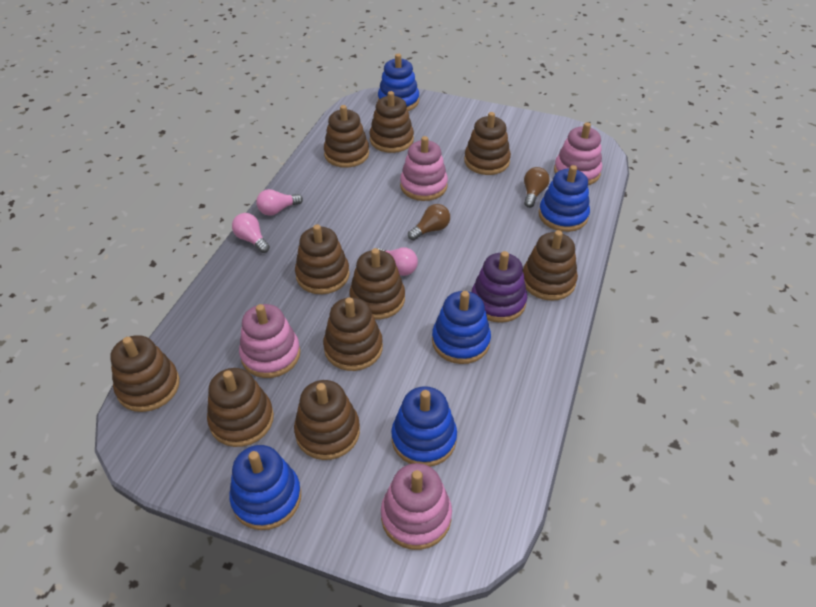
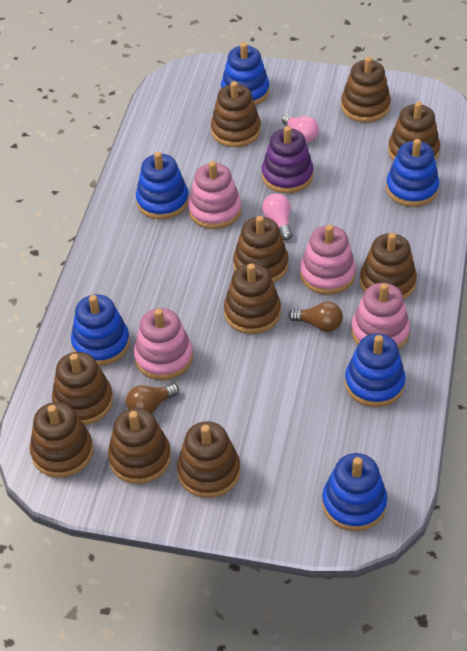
blue stacking toy: 5 -> 6
pink light bulb: 3 -> 2

